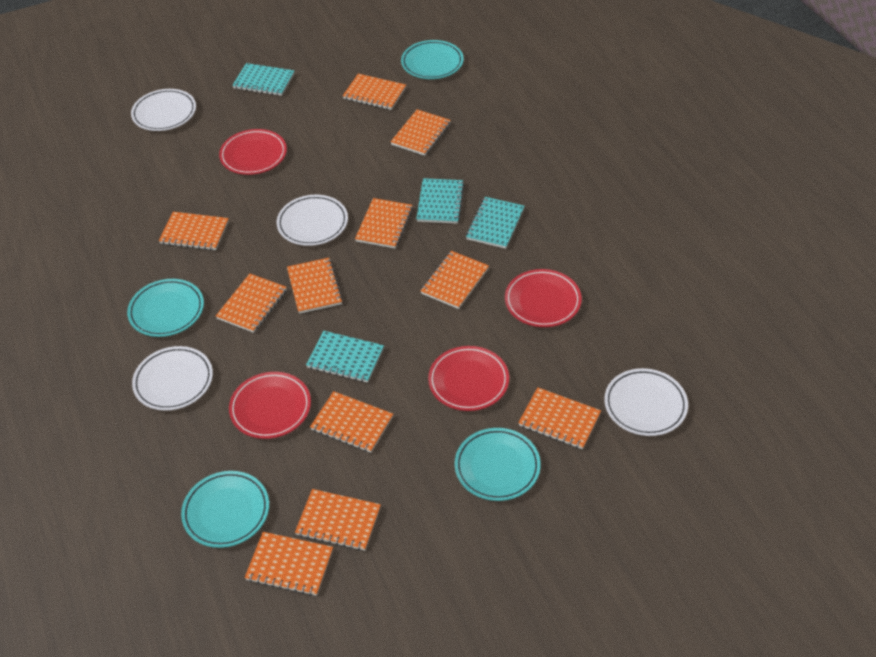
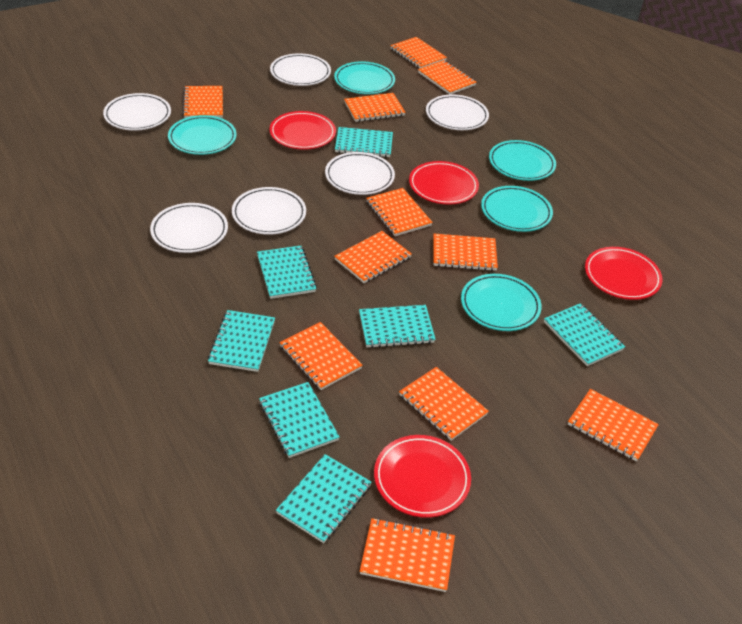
turquoise notebook: 4 -> 7
turquoise plate: 4 -> 5
white plate: 4 -> 6

